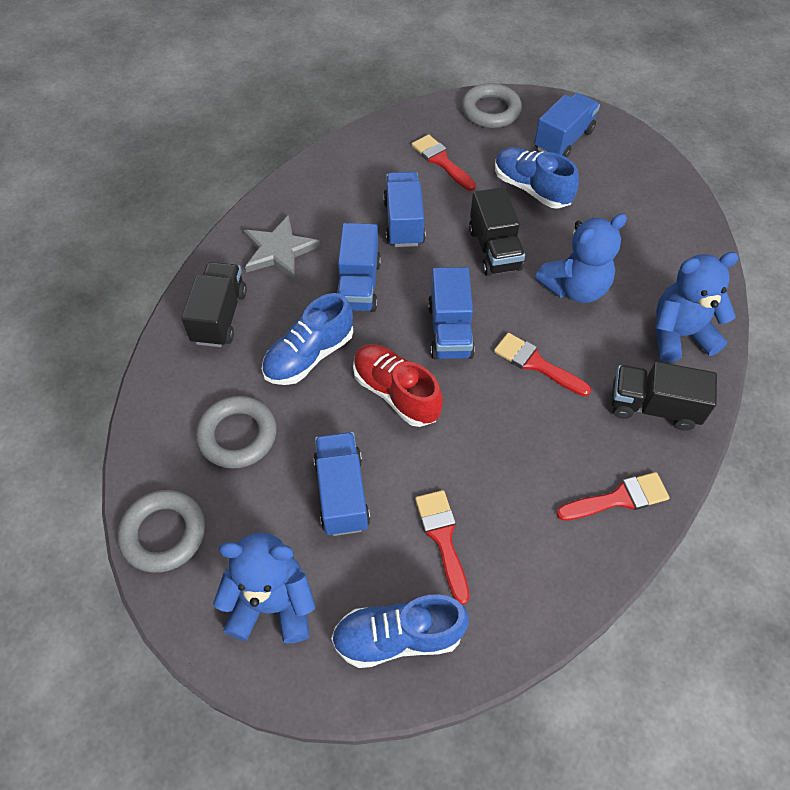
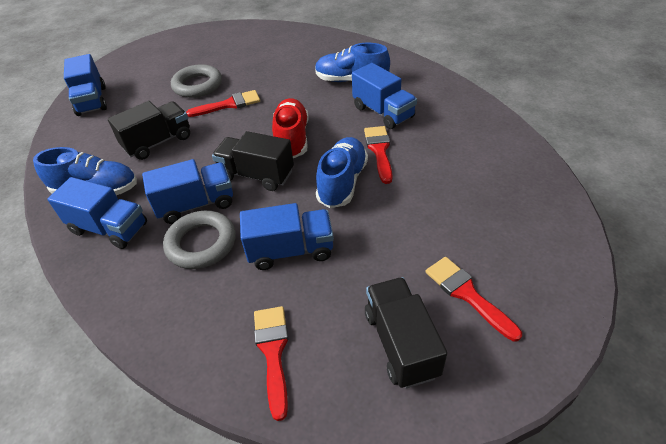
blue teddy bear: 3 -> 0
grey ring: 3 -> 2
grey star: 1 -> 0

